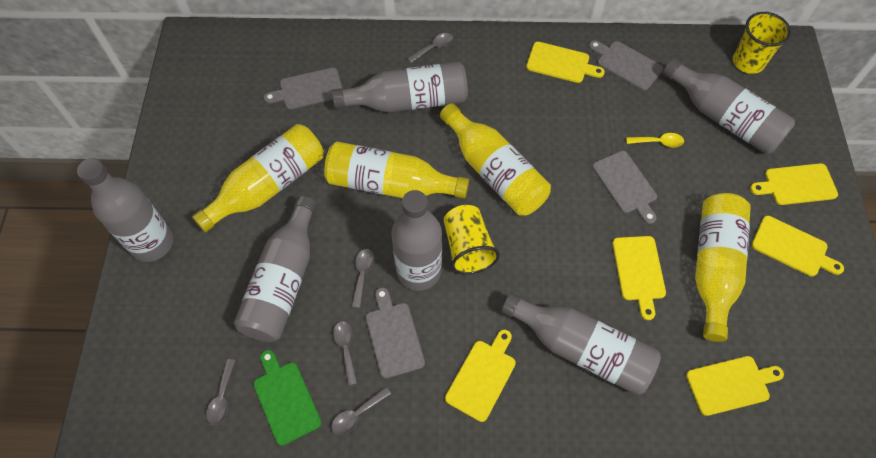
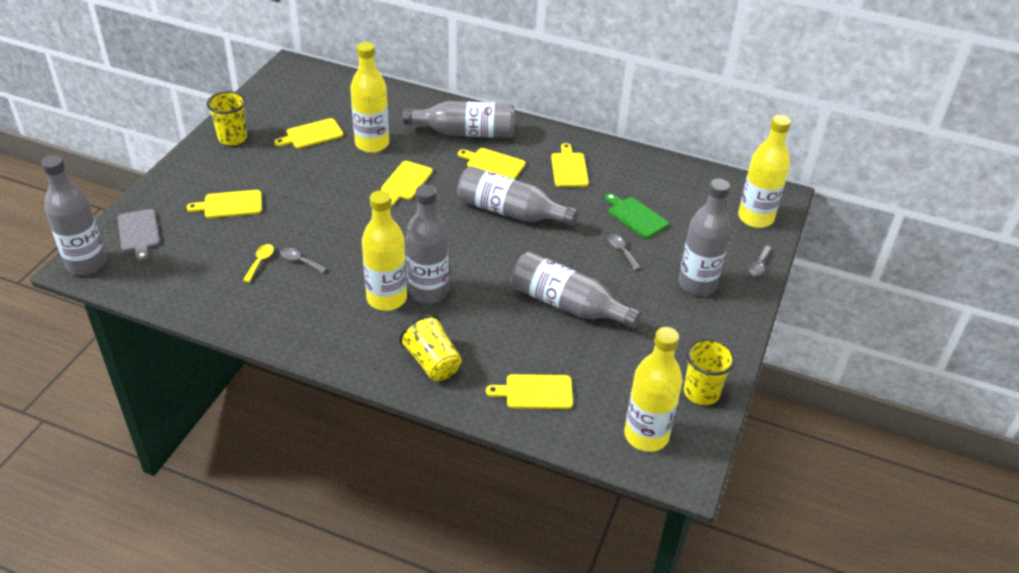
grey cutting board: 4 -> 1
grey spoon: 5 -> 3
yellow cup: 2 -> 3

